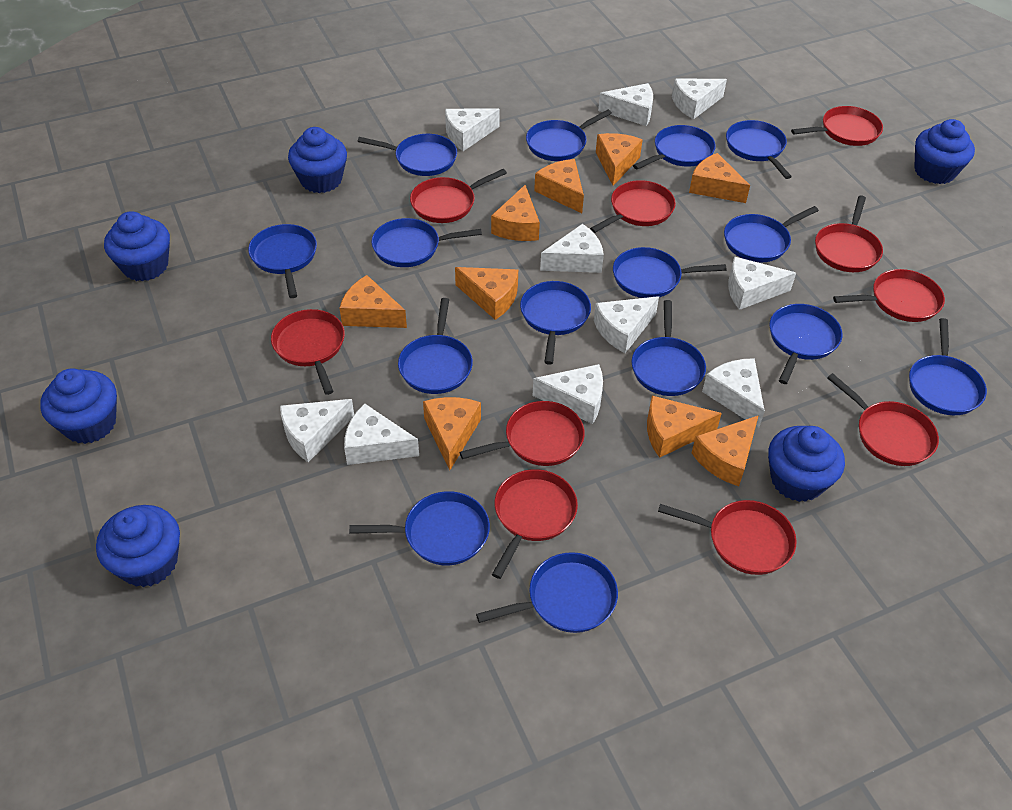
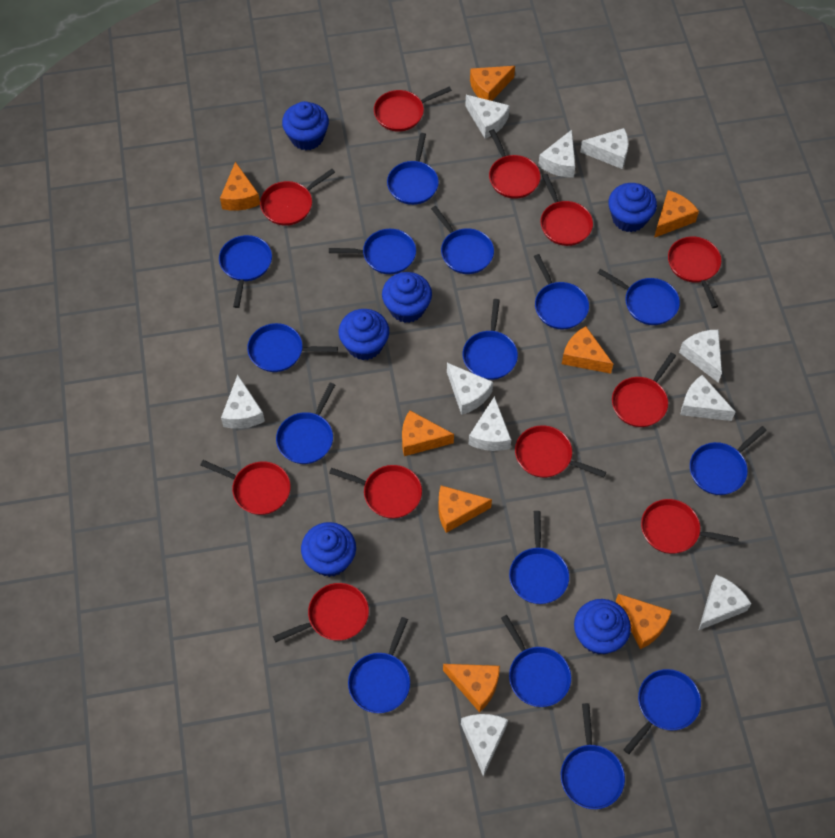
orange cheese: 9 -> 8
red pan: 10 -> 11

